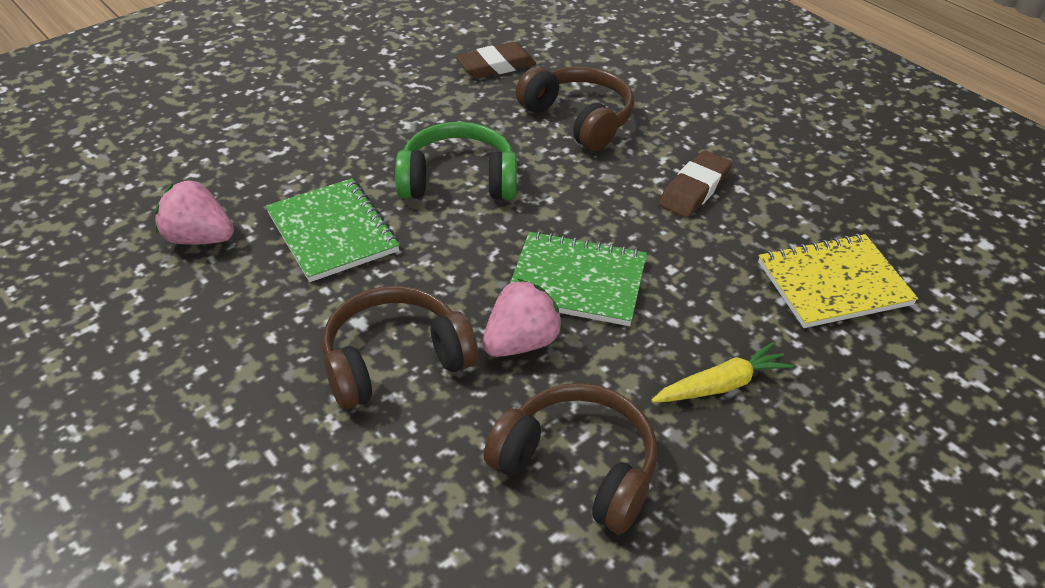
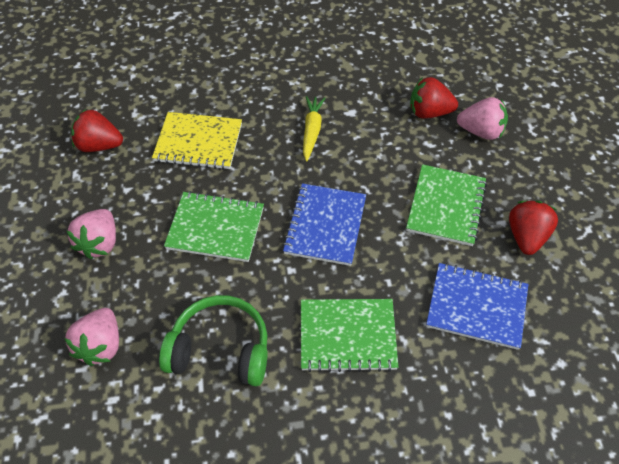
blue notebook: 0 -> 2
brown eraser: 2 -> 0
brown headphones: 3 -> 0
green notebook: 2 -> 3
pink strawberry: 2 -> 3
red strawberry: 0 -> 3

